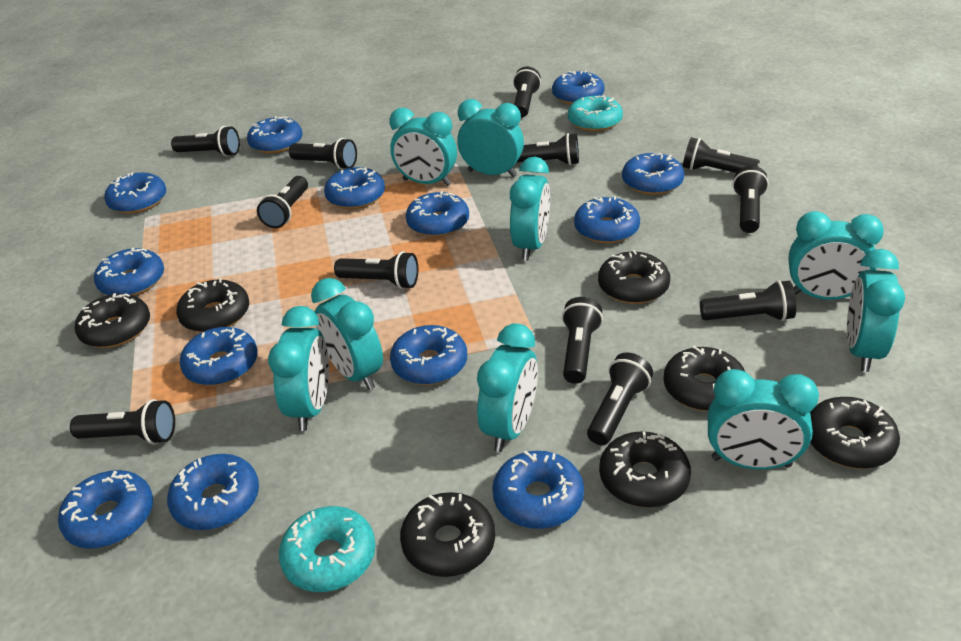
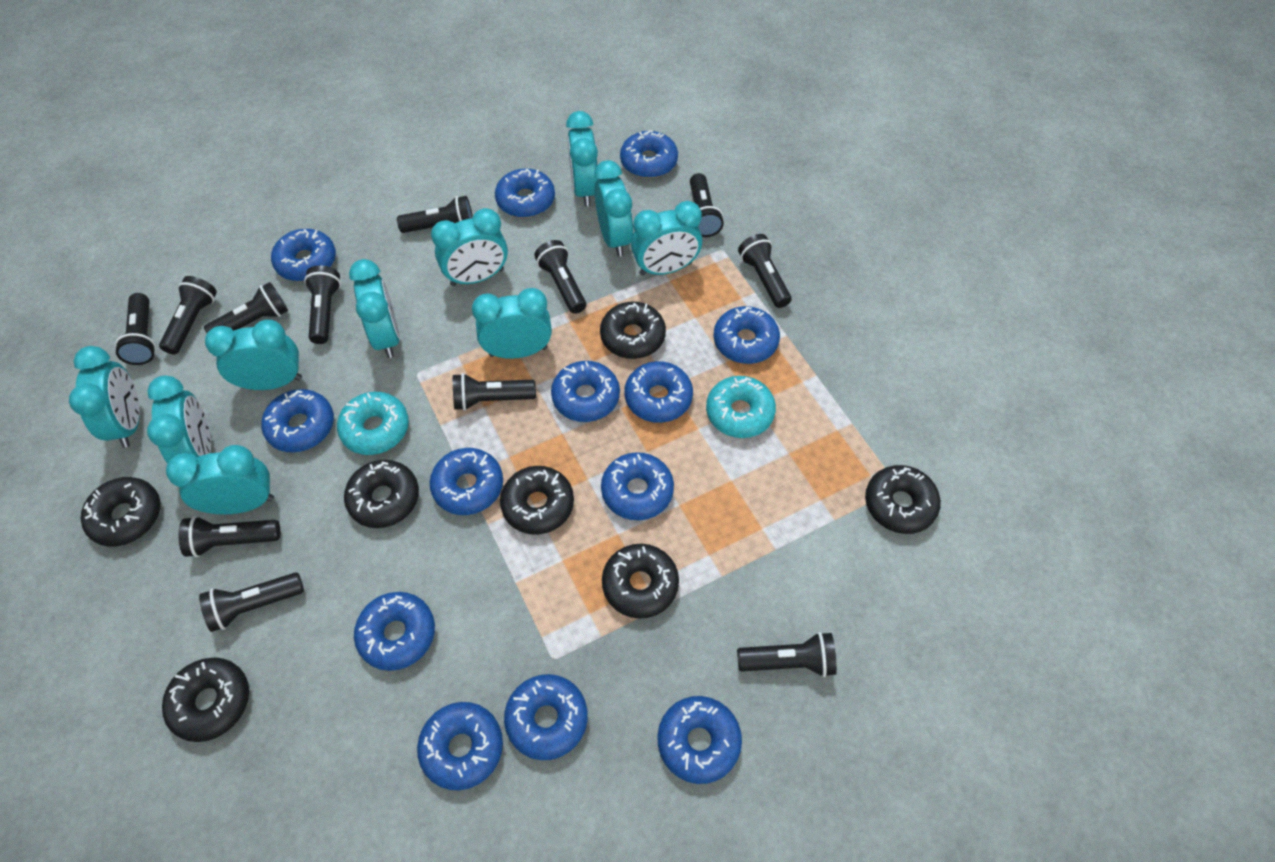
turquoise clock: 9 -> 10

